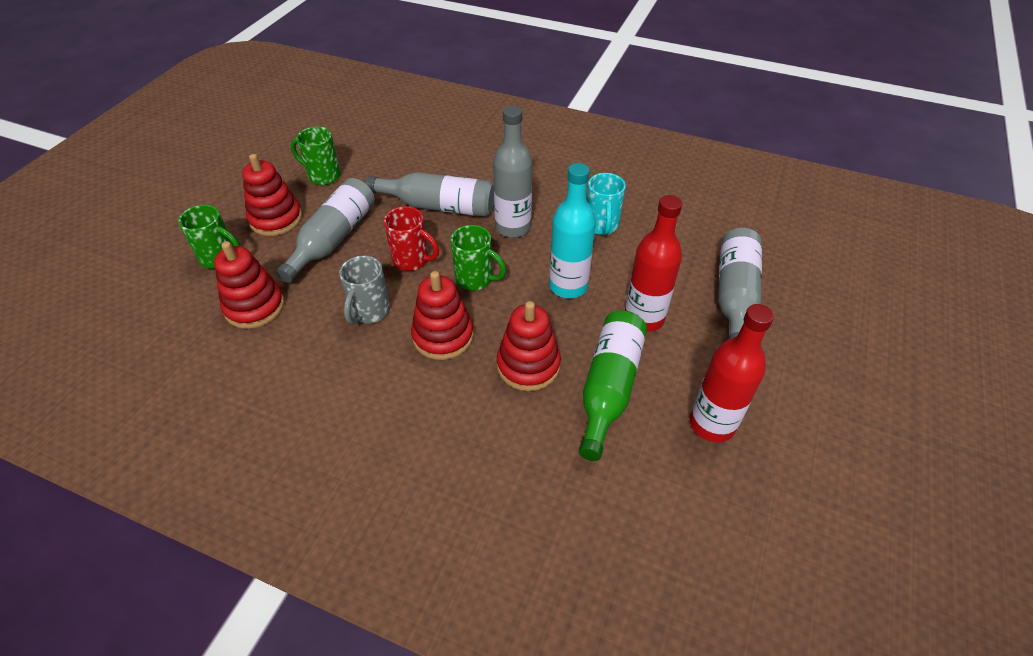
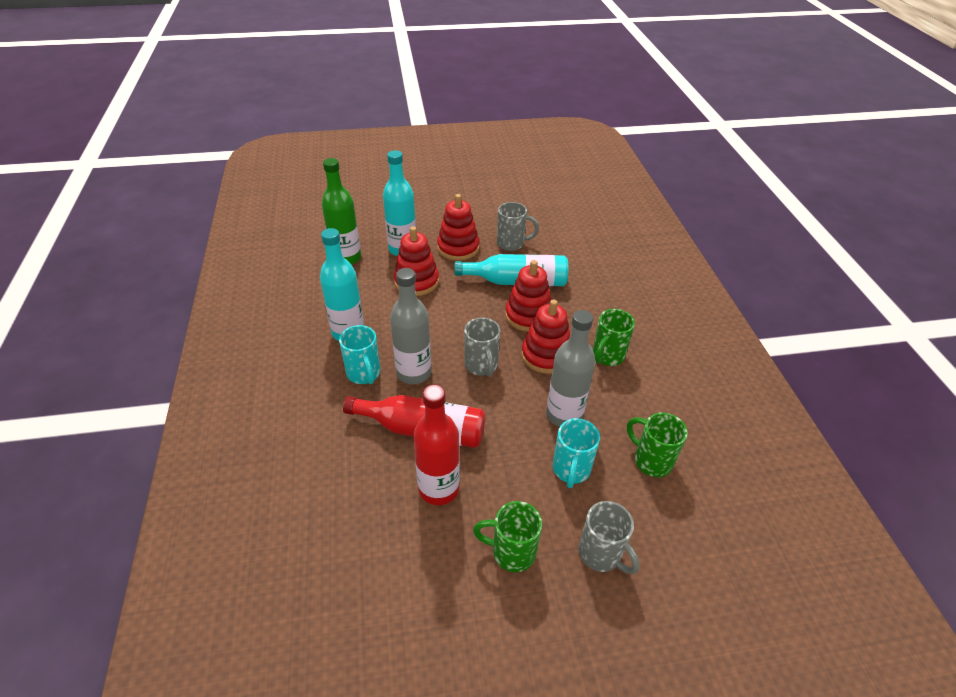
grey bottle: 4 -> 2
grey mug: 1 -> 3
red mug: 1 -> 0
turquoise bottle: 1 -> 3
turquoise mug: 1 -> 2

